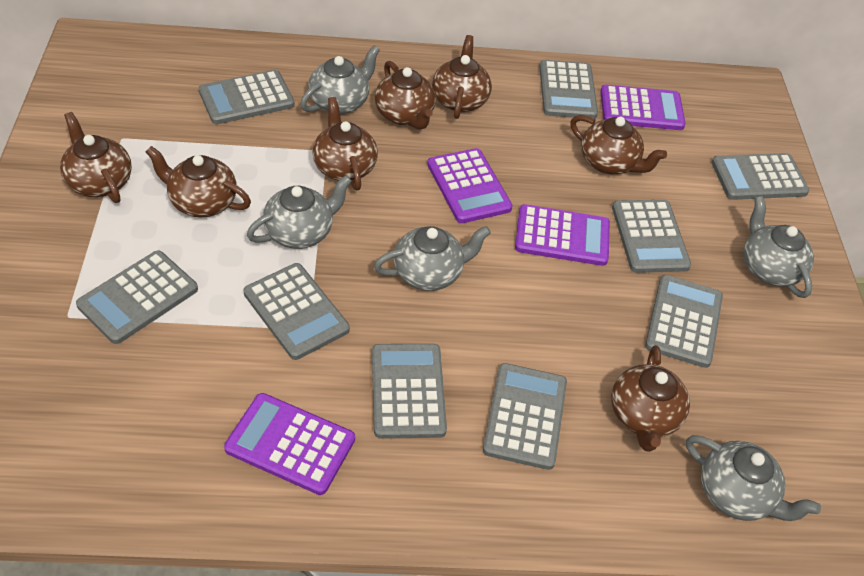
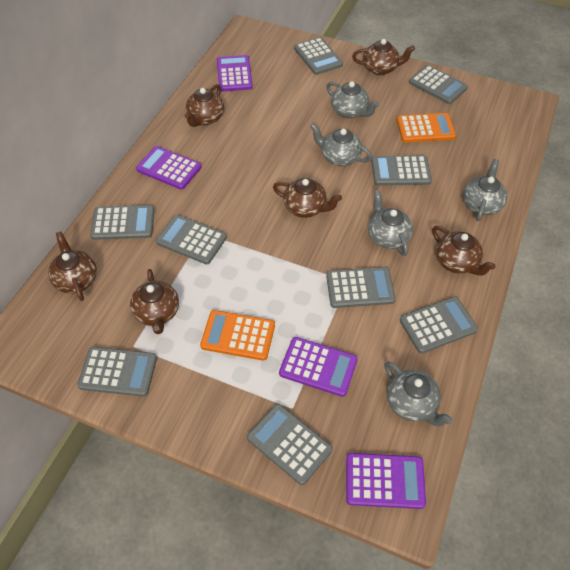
brown teapot: 7 -> 6
orange calculator: 0 -> 2

